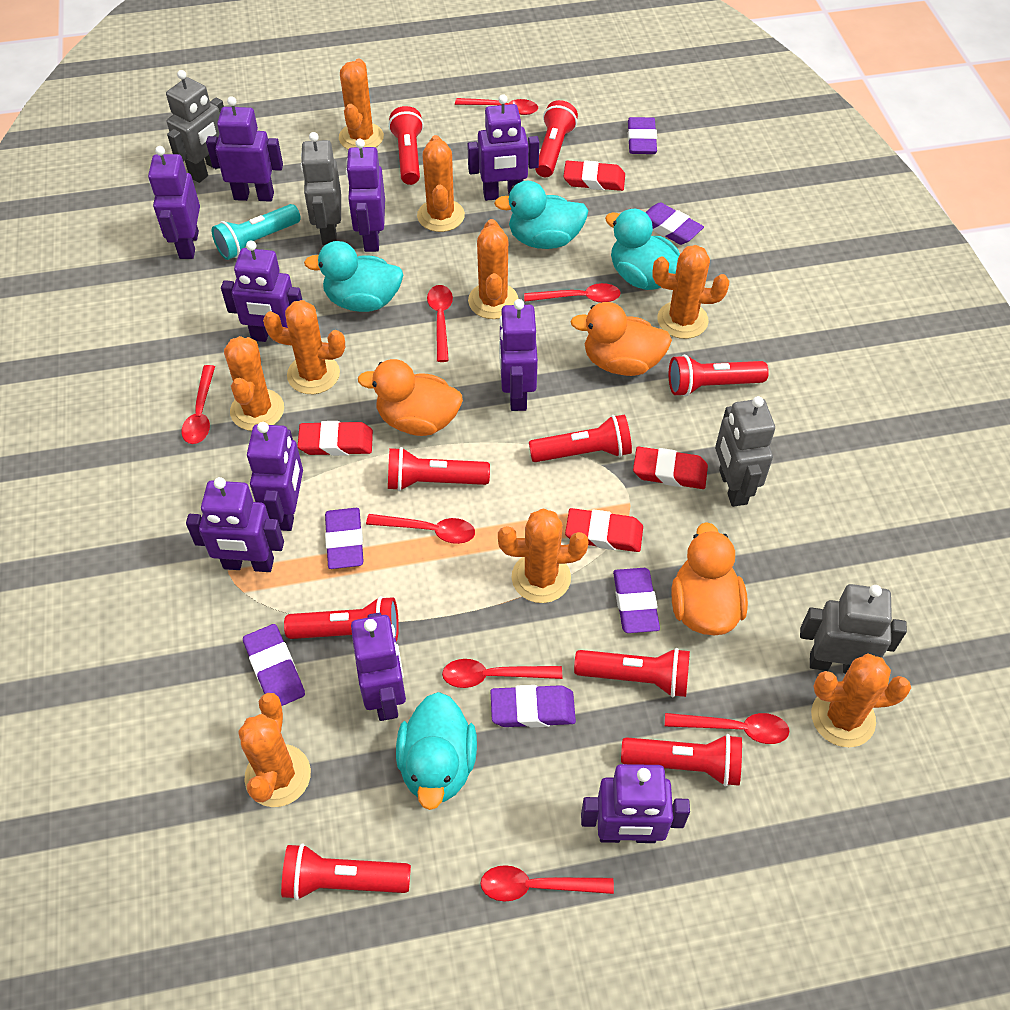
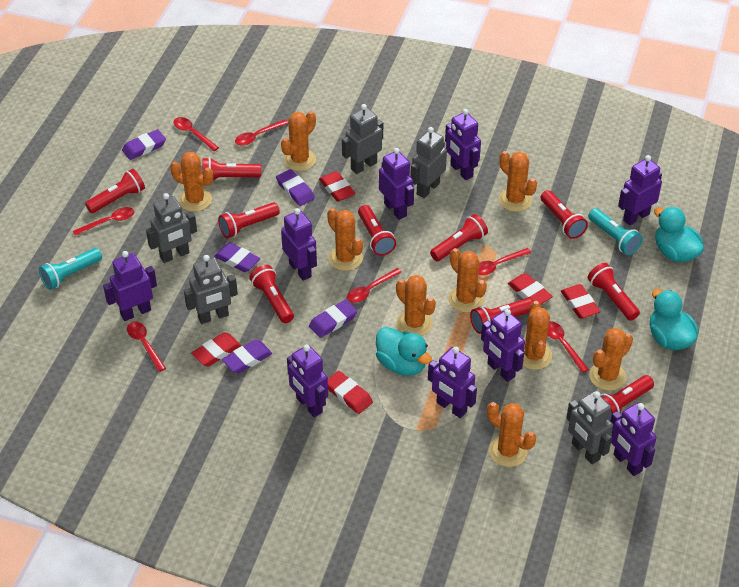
grey robot: 4 -> 5
orange duck: 3 -> 0
purple eraser: 6 -> 5
purple robot: 10 -> 9
red eraser: 4 -> 5
red flashlight: 9 -> 10
red spoon: 8 -> 7
turquoise duck: 4 -> 3
turquoise flashlight: 1 -> 2

